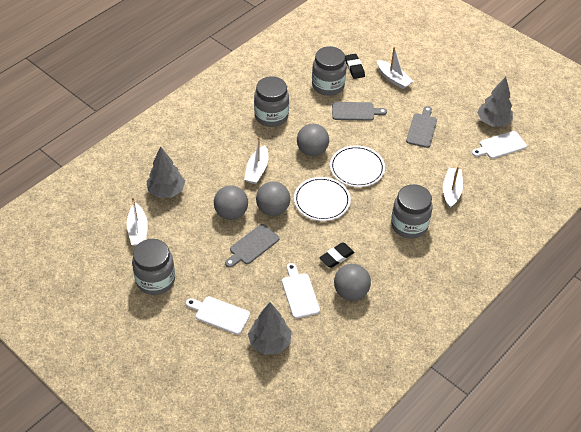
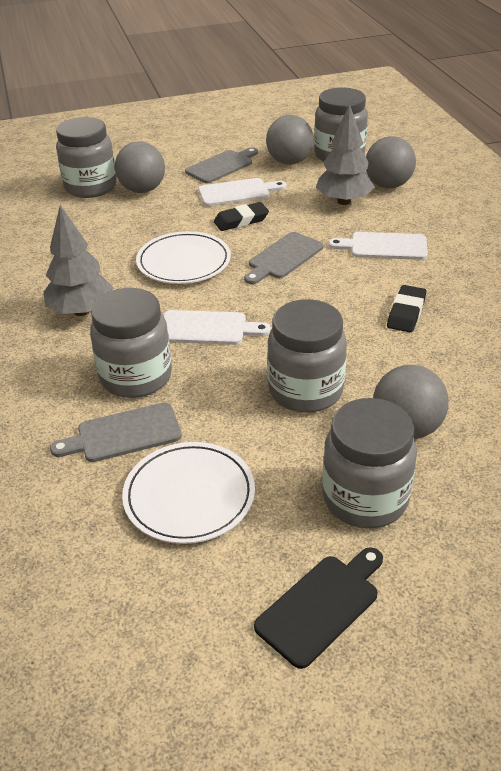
black cutting board: 0 -> 1
grey jar: 4 -> 5
grey tree: 3 -> 2
white boat: 4 -> 0

